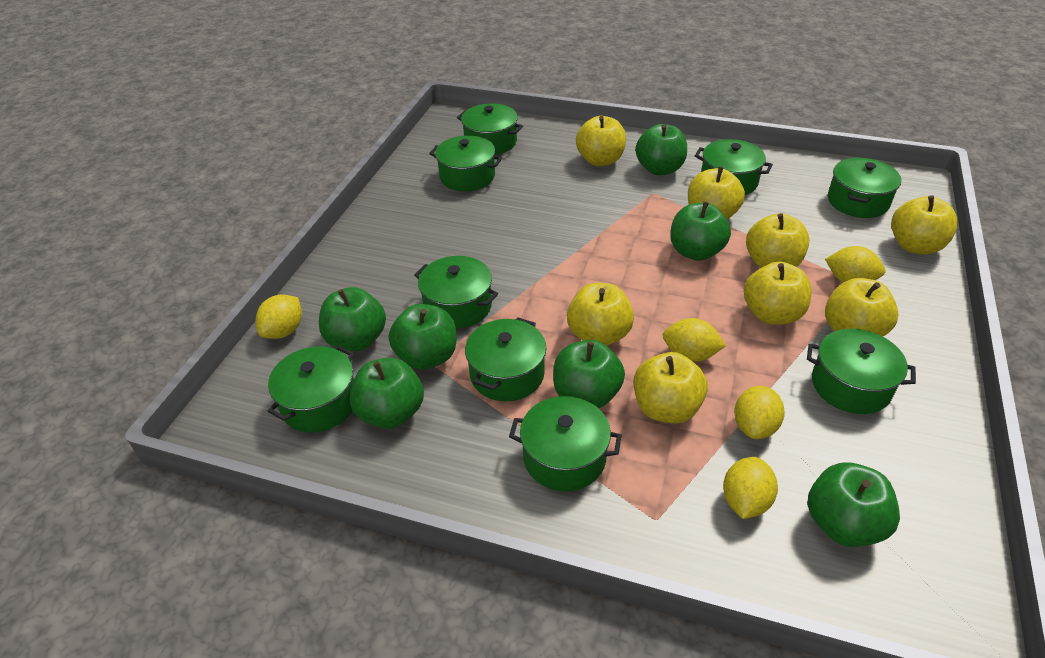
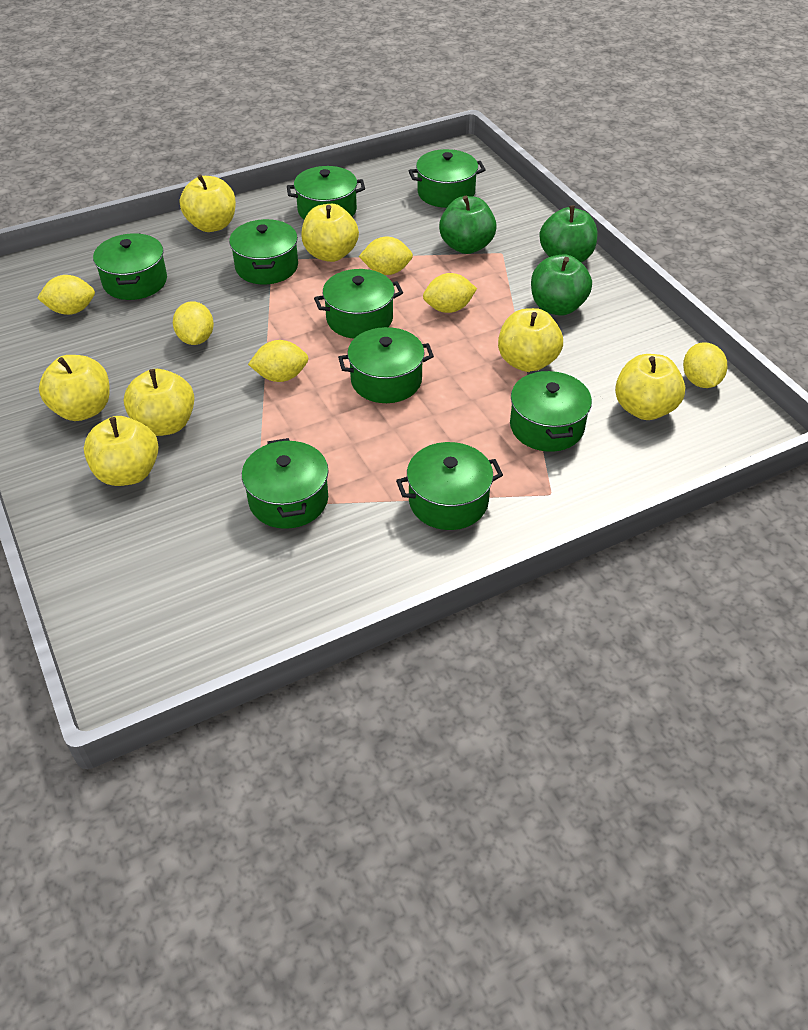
green apple: 7 -> 3
yellow apple: 8 -> 7
yellow lemon: 5 -> 6

